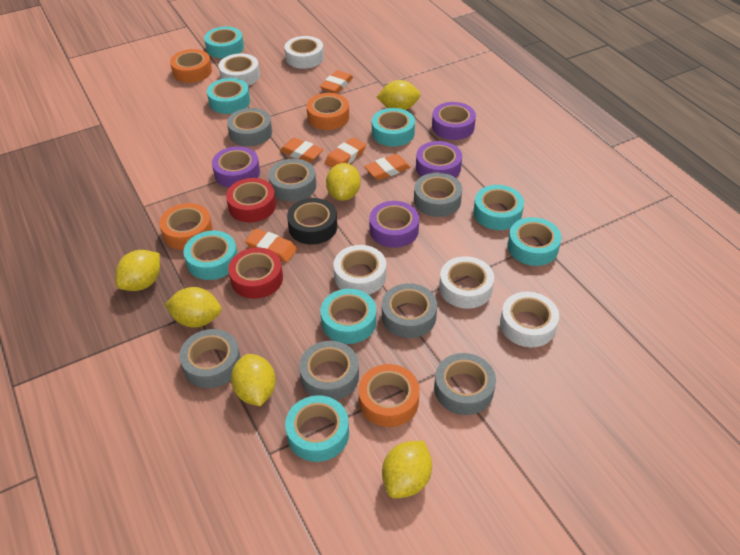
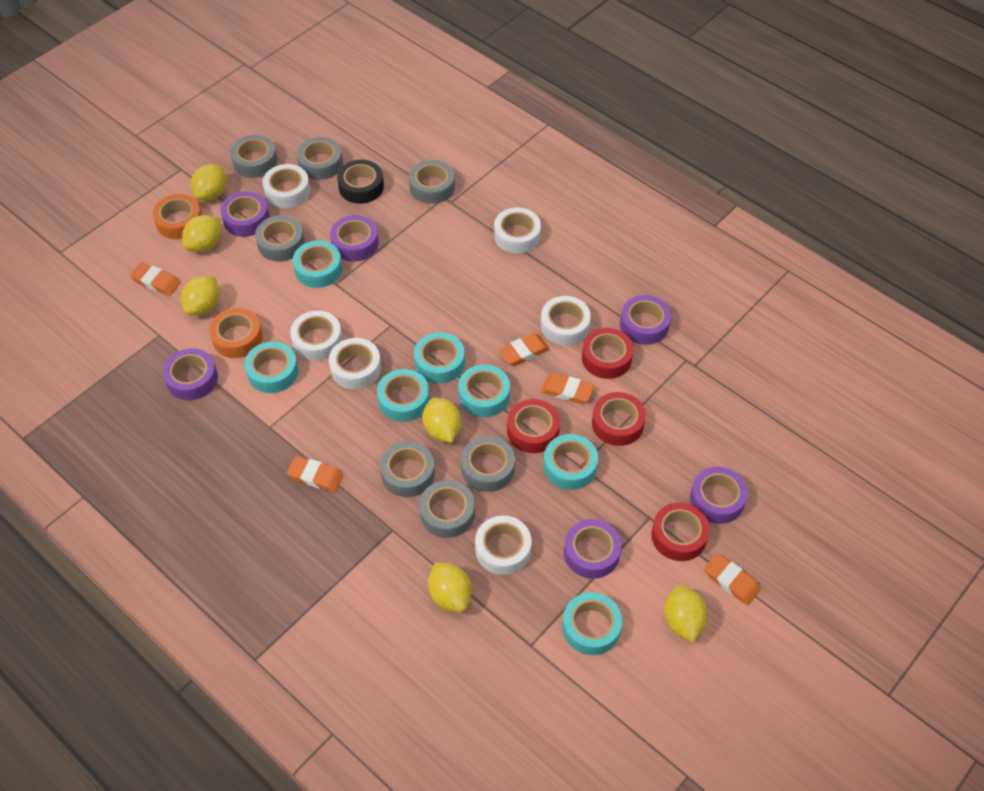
orange tape: 4 -> 2
purple tape: 4 -> 6
red tape: 2 -> 4
turquoise tape: 8 -> 7
white tape: 5 -> 6

